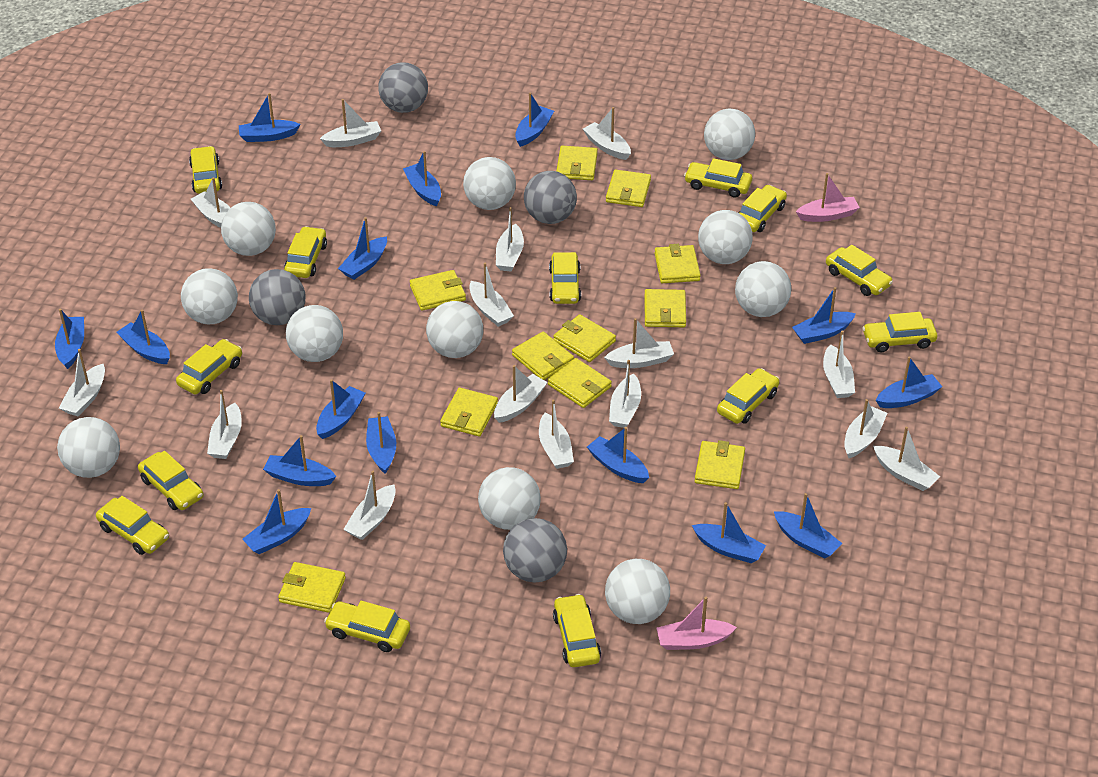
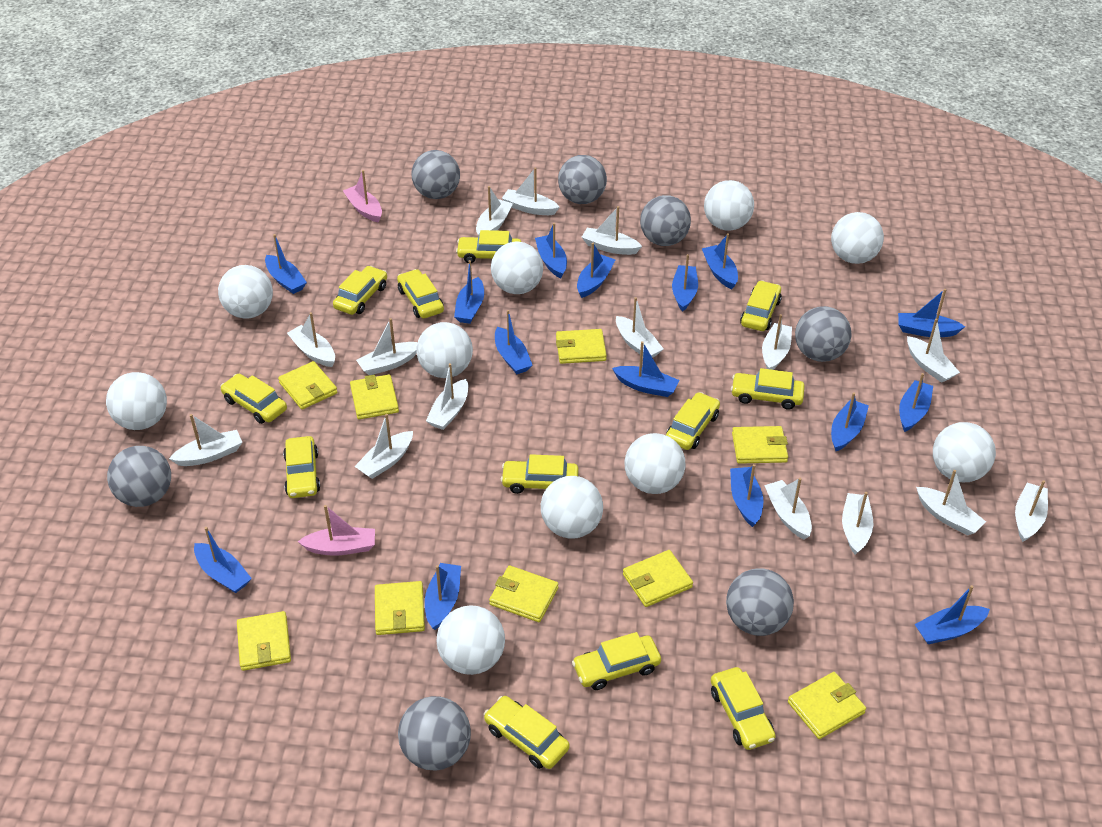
grey ball: 4 -> 7
white ball: 11 -> 10
yellow car: 13 -> 12
yellow wallet: 11 -> 9

